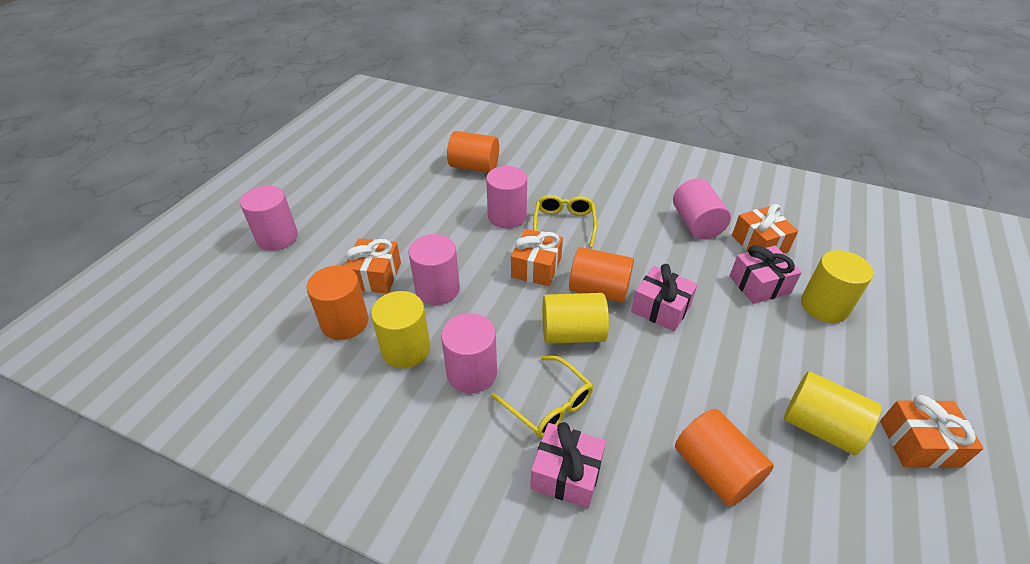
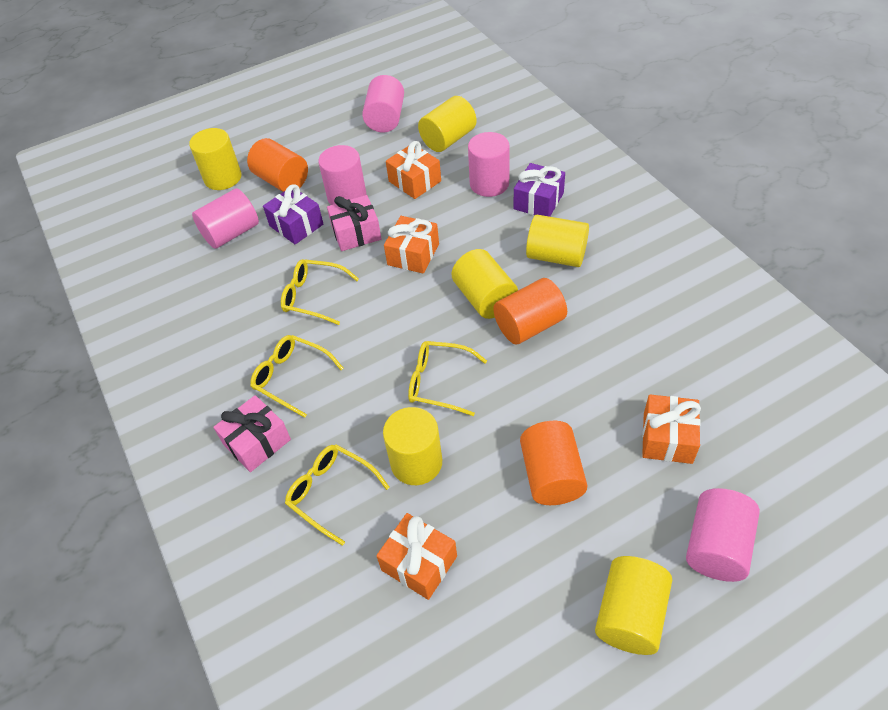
orange cylinder: 4 -> 3
pink gift: 3 -> 2
purple gift: 0 -> 2
yellow cylinder: 4 -> 6
yellow glasses: 2 -> 4

